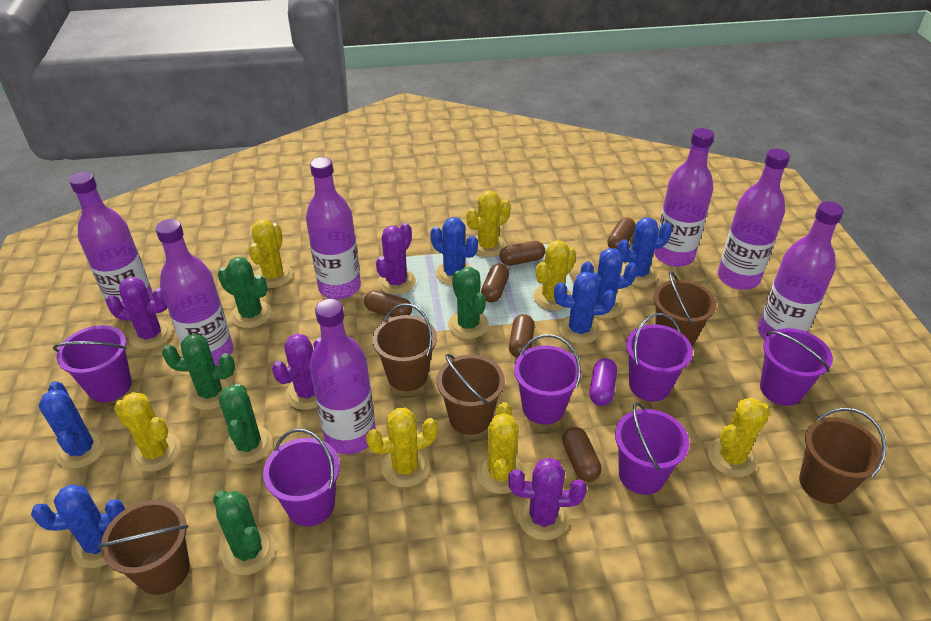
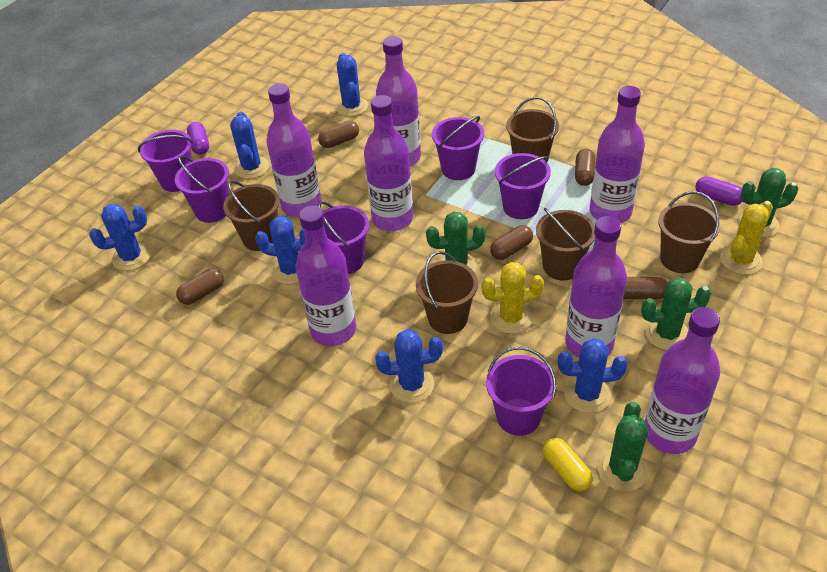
brown capsule: 6 -> 5
green cactus: 5 -> 4
purple cactus: 4 -> 0
purple capsule: 1 -> 2
yellow cactus: 7 -> 2
yellow capsule: 0 -> 1

